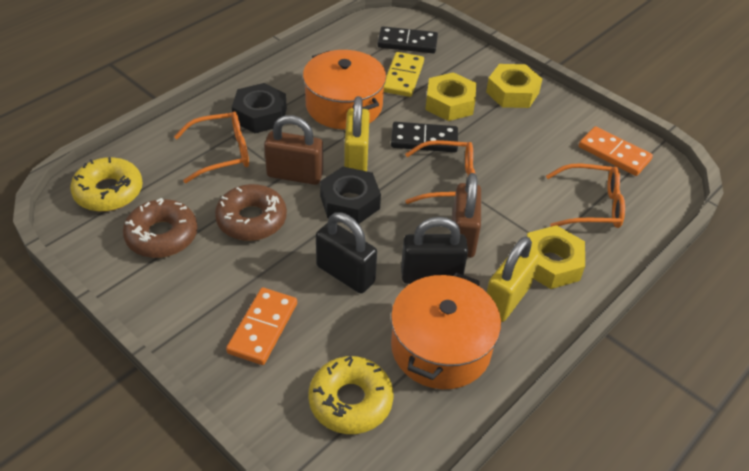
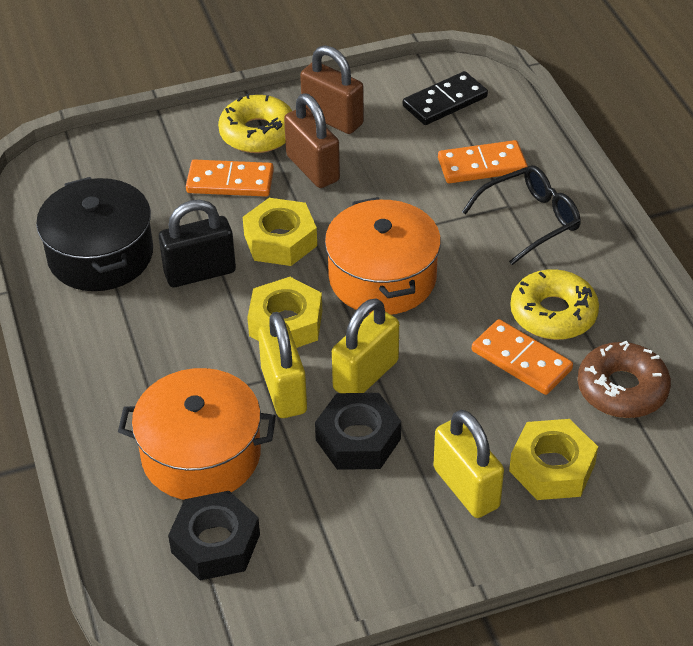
black domino: 2 -> 1
black glasses: 0 -> 1
black padlock: 2 -> 1
black pot: 0 -> 1
brown donut: 2 -> 1
orange domino: 2 -> 3
orange glasses: 3 -> 0
yellow domino: 1 -> 0
yellow padlock: 2 -> 3

